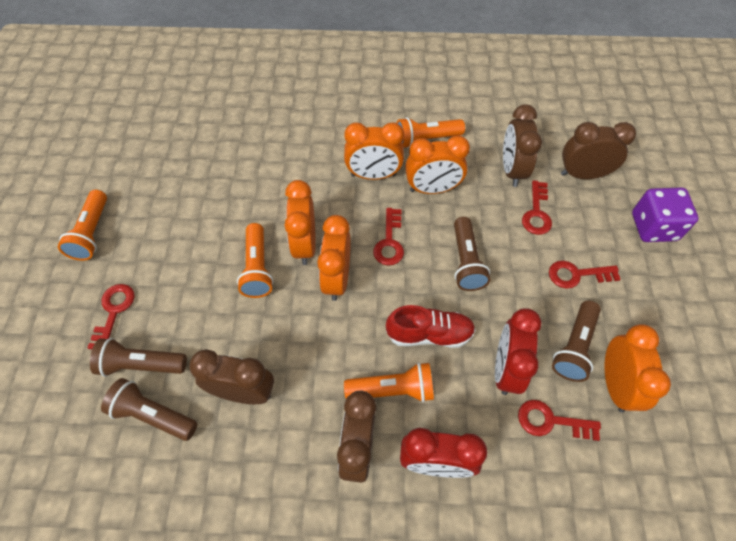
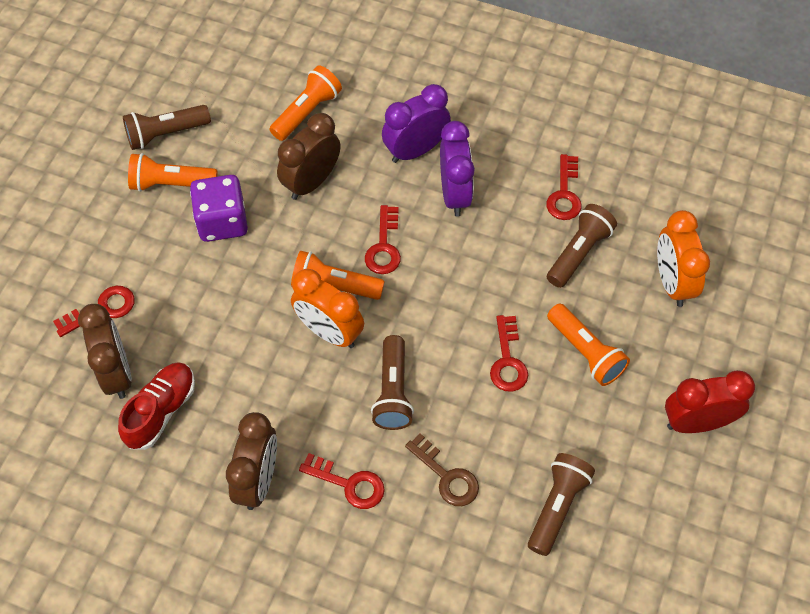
brown clock: 4 -> 3
brown key: 0 -> 1
orange clock: 5 -> 2
purple clock: 0 -> 2
red clock: 2 -> 1

